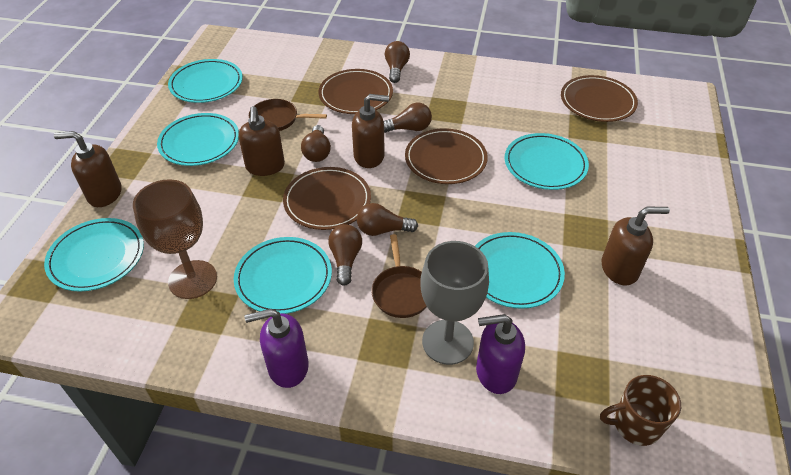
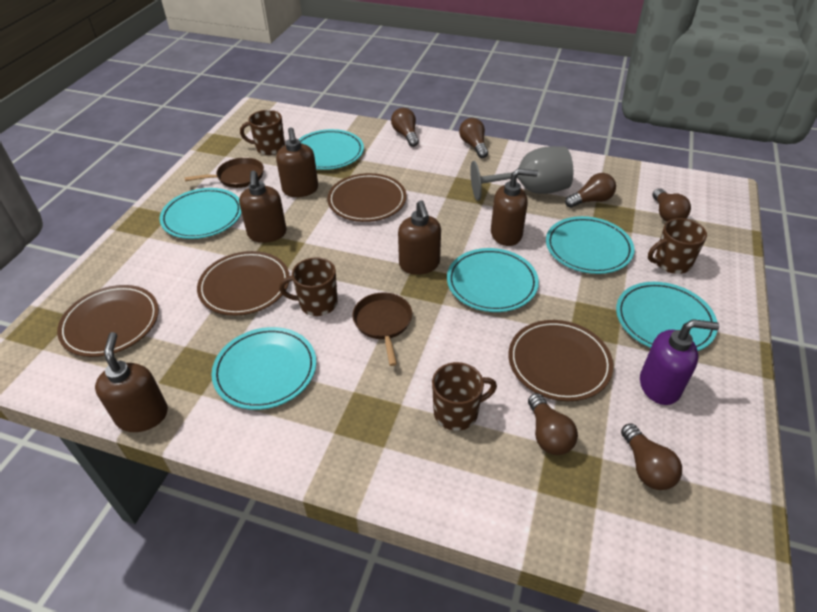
brown goblet: 1 -> 0
brown light bulb: 5 -> 6
brown mug: 1 -> 4
brown soap dispenser: 4 -> 5
purple soap dispenser: 2 -> 1

